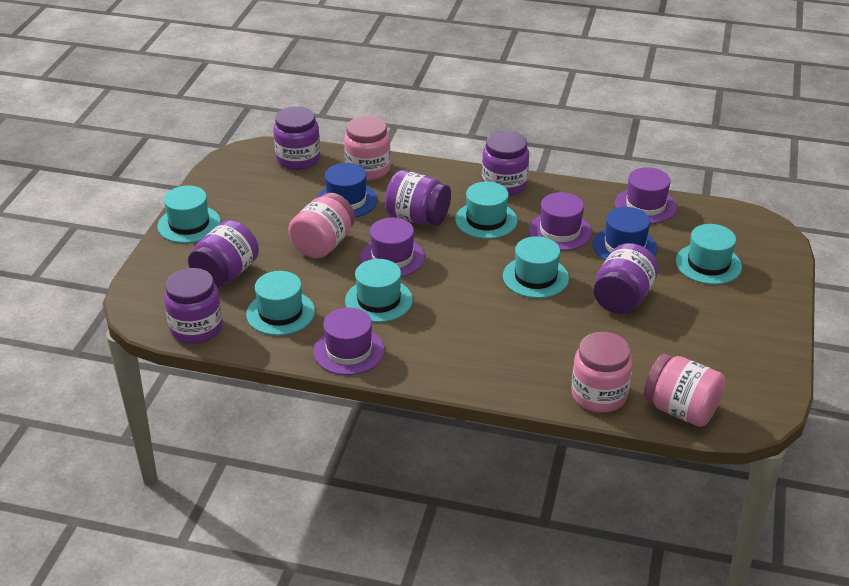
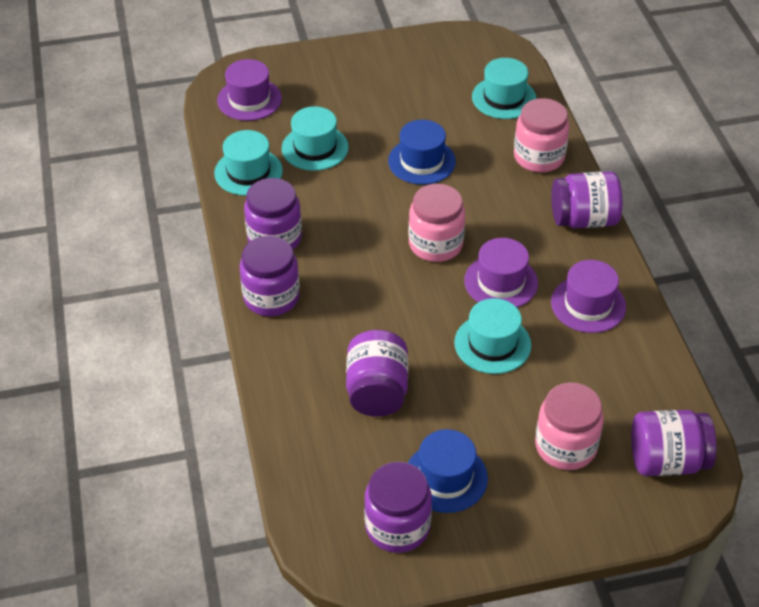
pink jar: 4 -> 3
purple hat: 4 -> 3
turquoise hat: 6 -> 4

